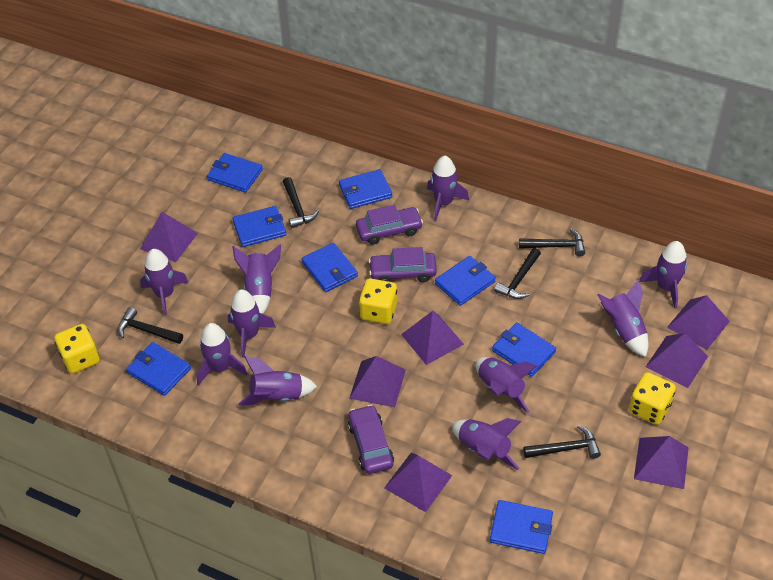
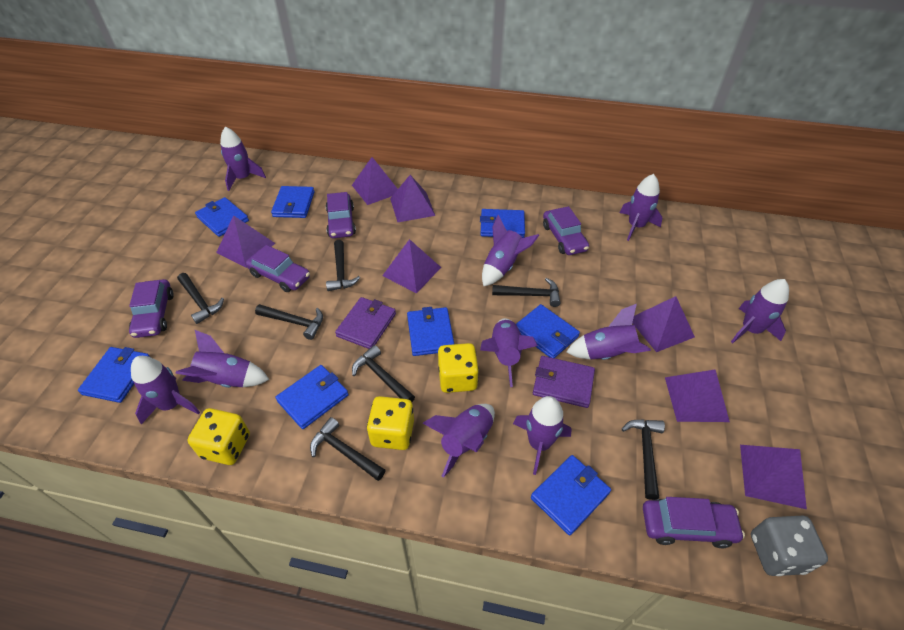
black hammer: 5 -> 7
grey dice: 0 -> 1
purple car: 3 -> 5
purple wallet: 0 -> 2

